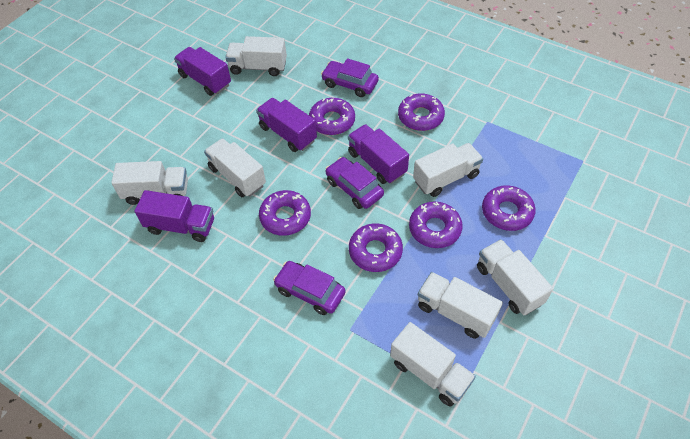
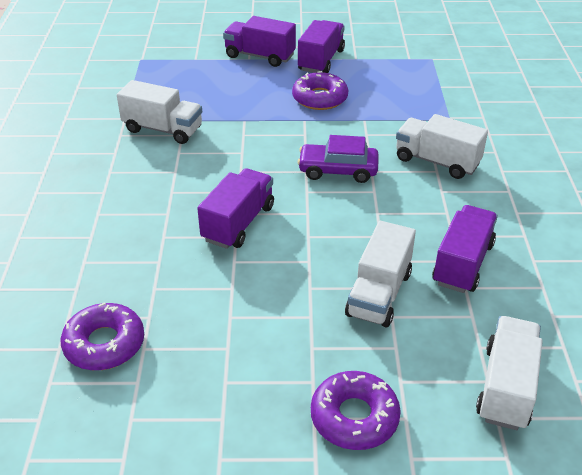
purple car: 3 -> 1
purple donut: 6 -> 3
white truck: 7 -> 4

